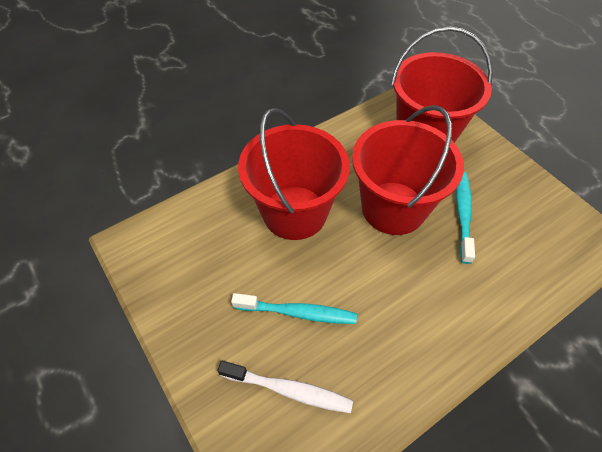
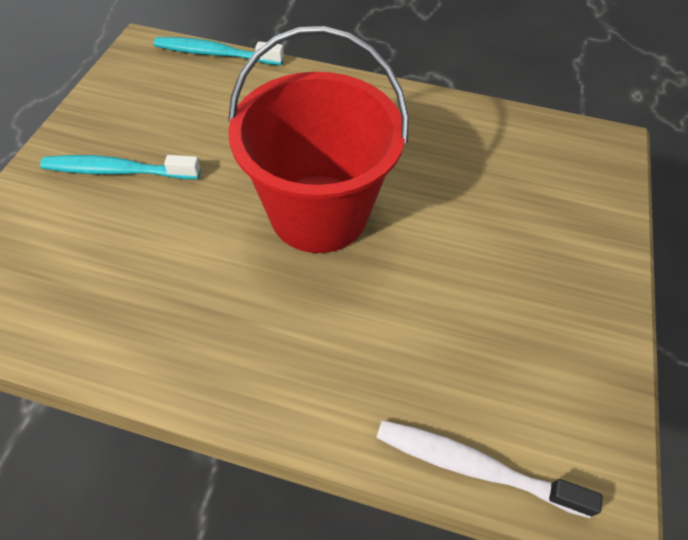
red bucket: 3 -> 1

